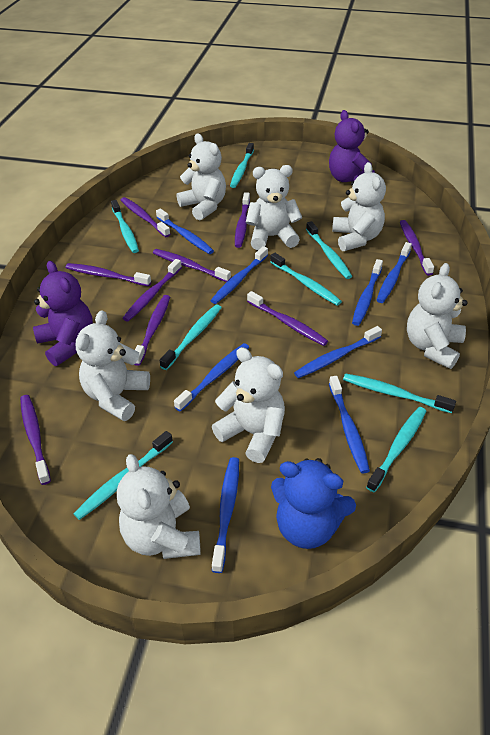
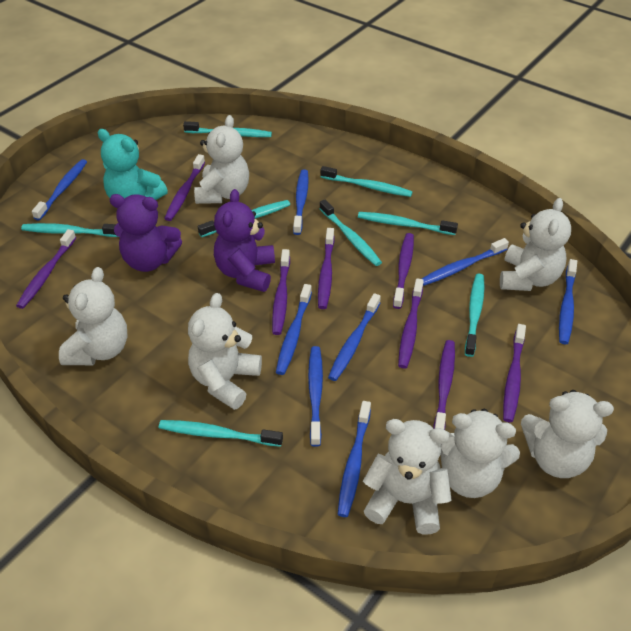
blue teddy bear: 1 -> 0
purple toothbrush: 9 -> 8
turquoise teddy bear: 0 -> 1

